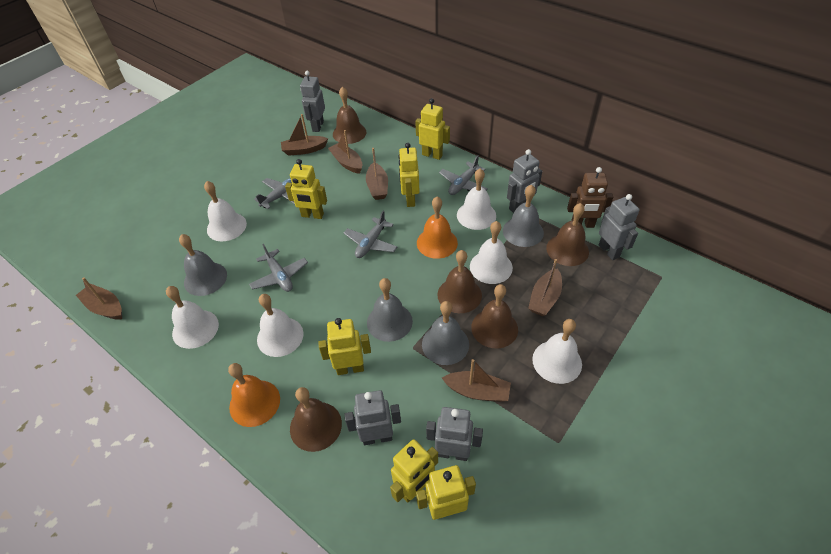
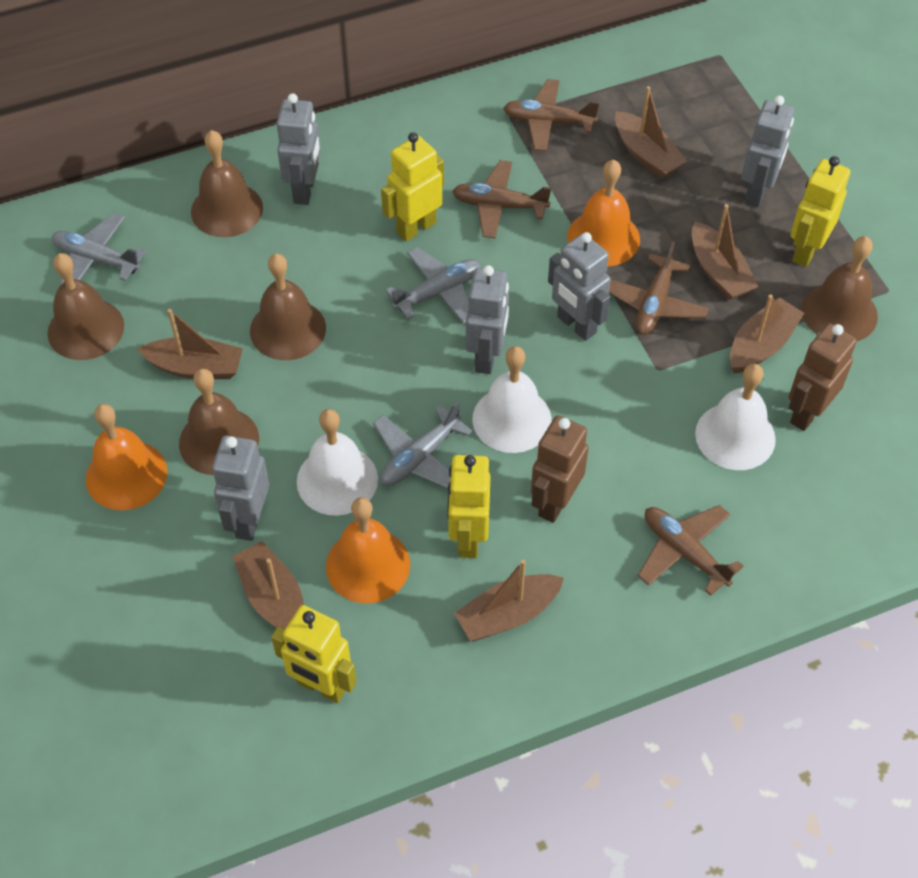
brown plane: 0 -> 4
brown robot: 1 -> 2
grey bell: 4 -> 0
grey plane: 4 -> 3
orange bell: 2 -> 3
white bell: 6 -> 3
yellow robot: 6 -> 4

